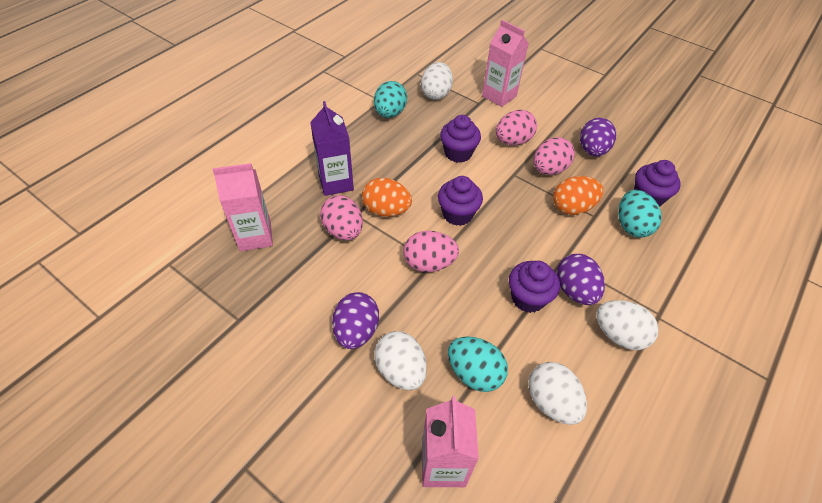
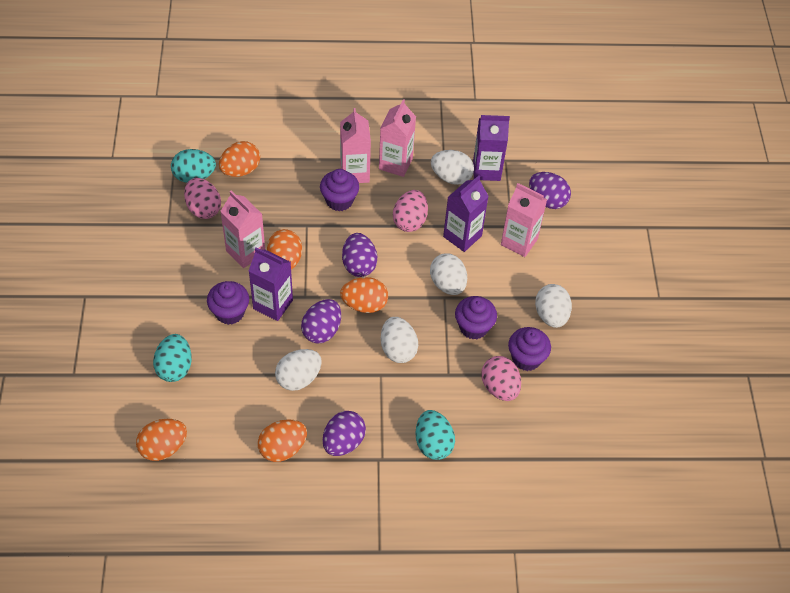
orange egg: 2 -> 5
pink carton: 3 -> 4
pink egg: 4 -> 3
purple carton: 1 -> 3
purple egg: 3 -> 4
white egg: 4 -> 5

